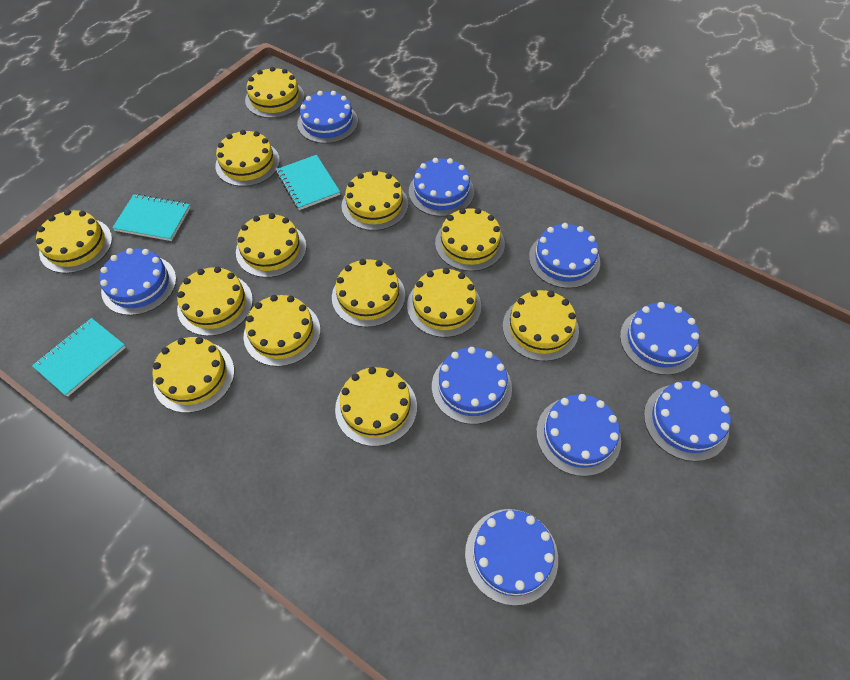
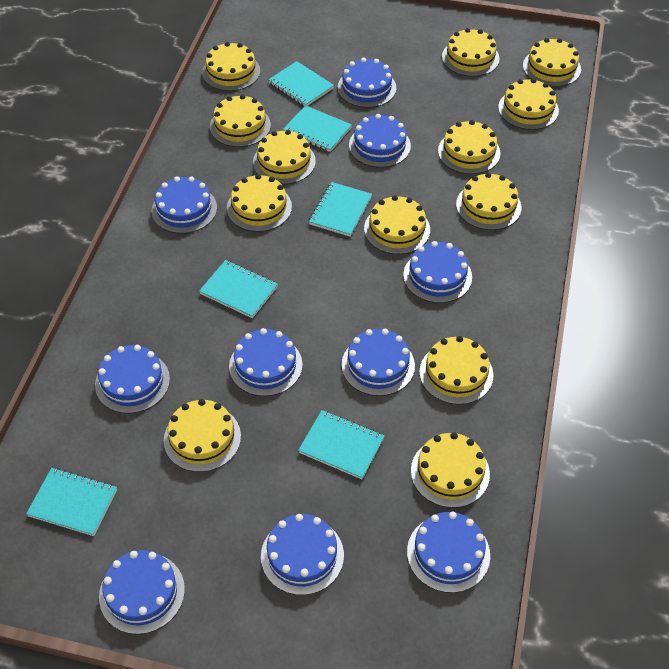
blue cake: 9 -> 10
turquoise notebook: 3 -> 6

